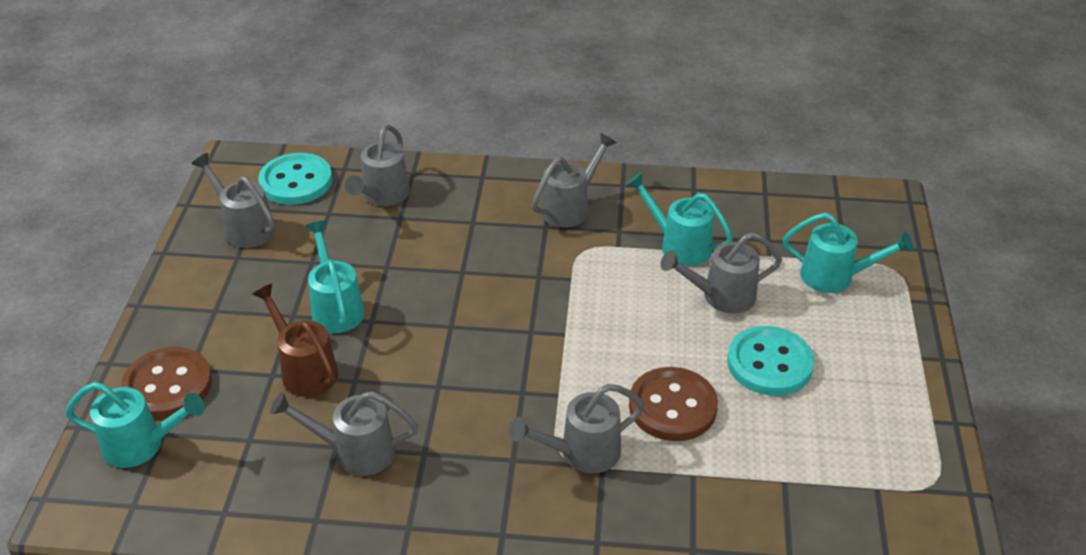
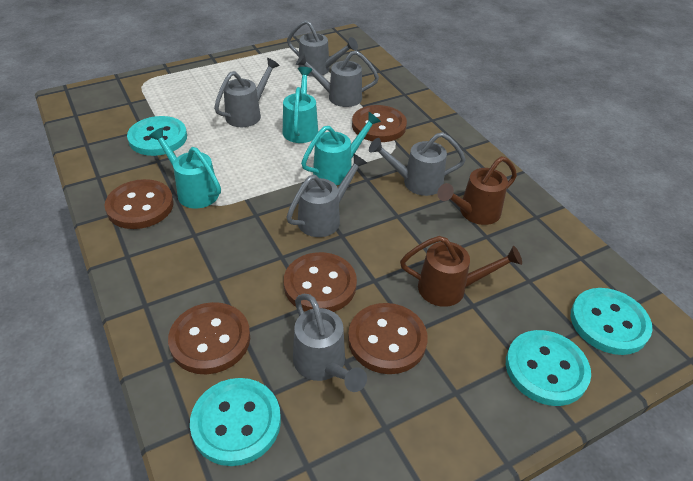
brown button: 2 -> 5
brown watering can: 1 -> 2
turquoise button: 2 -> 4
turquoise watering can: 4 -> 3

